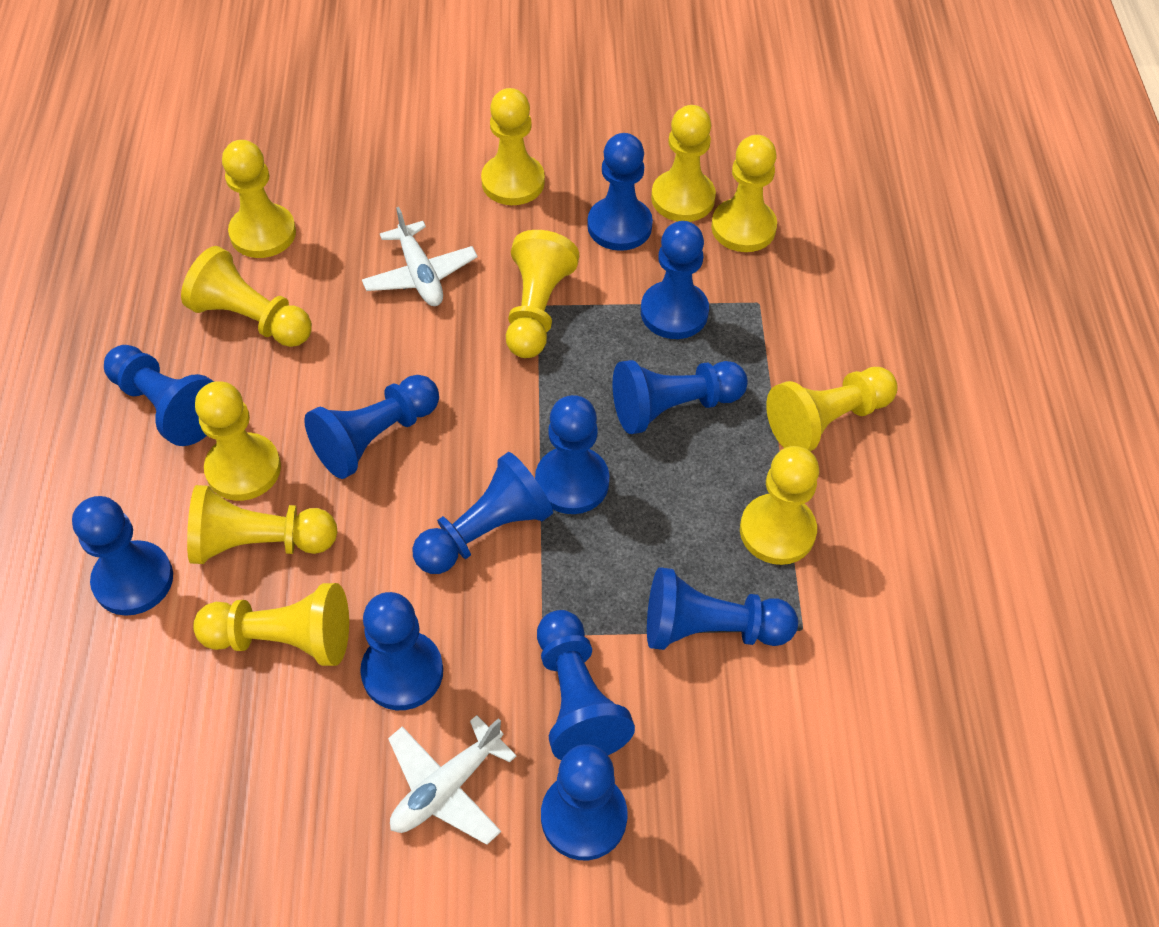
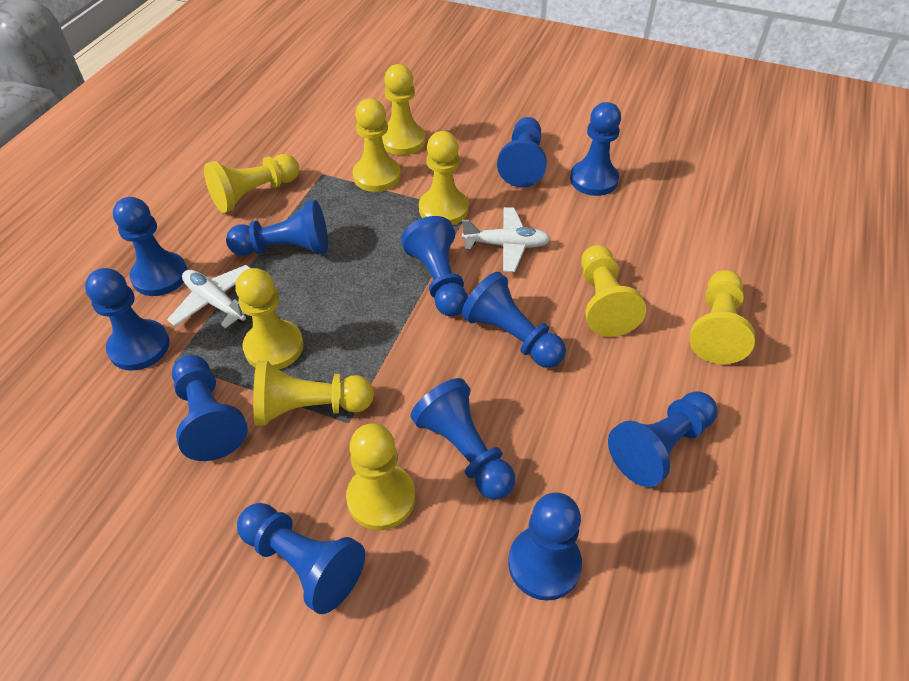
yellow pawn: 11 -> 9

